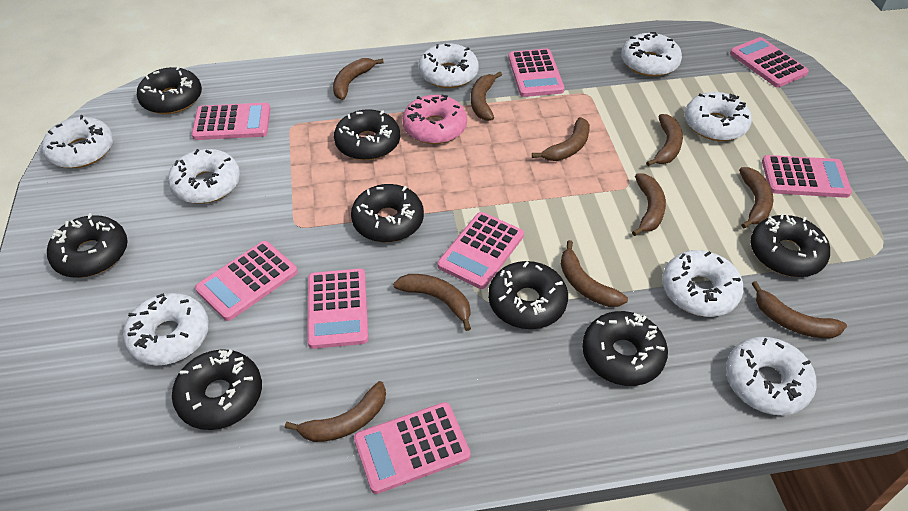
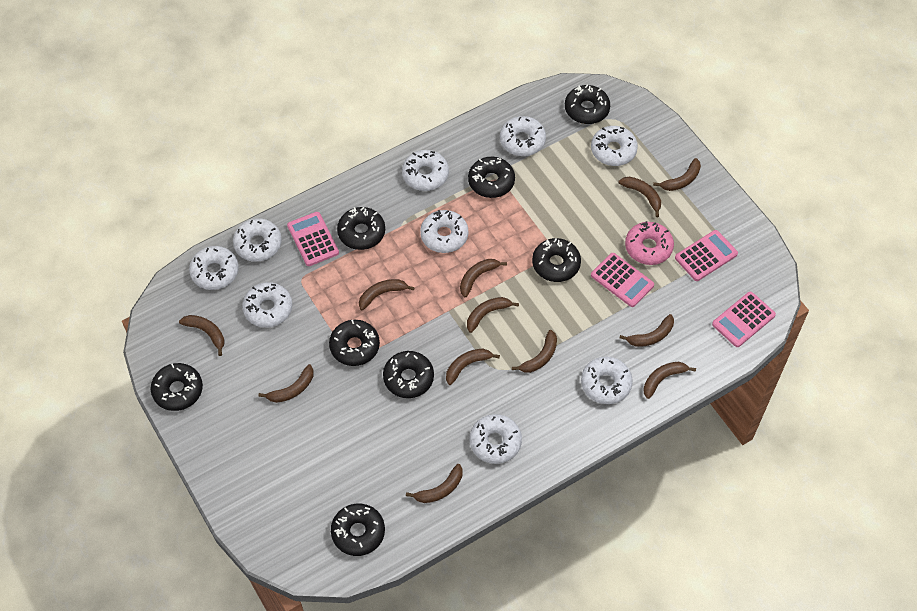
brown banana: 10 -> 12
pink calculator: 8 -> 4
white donut: 8 -> 9

